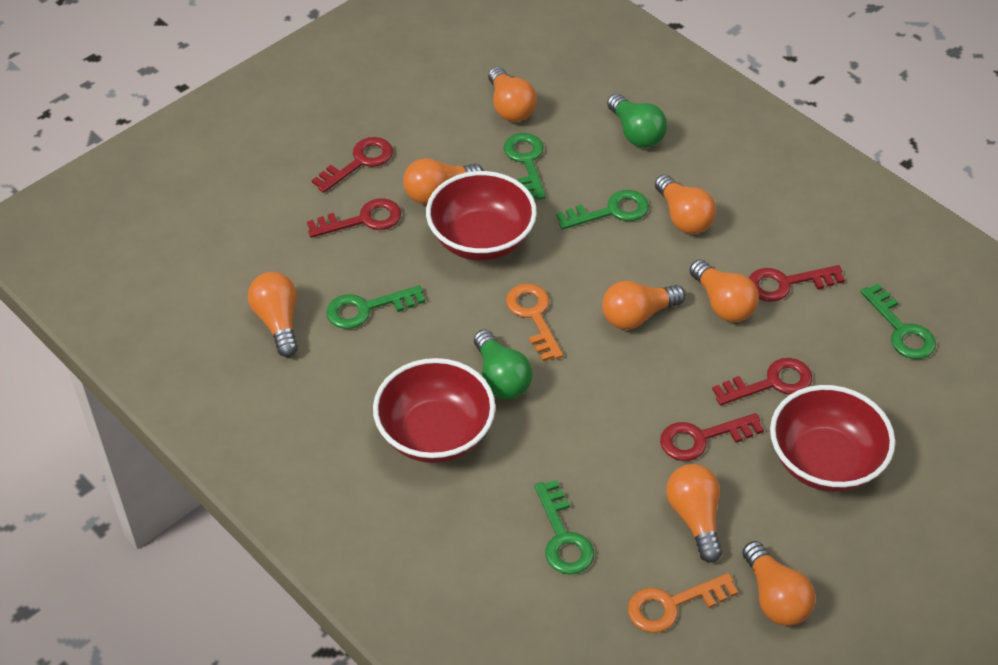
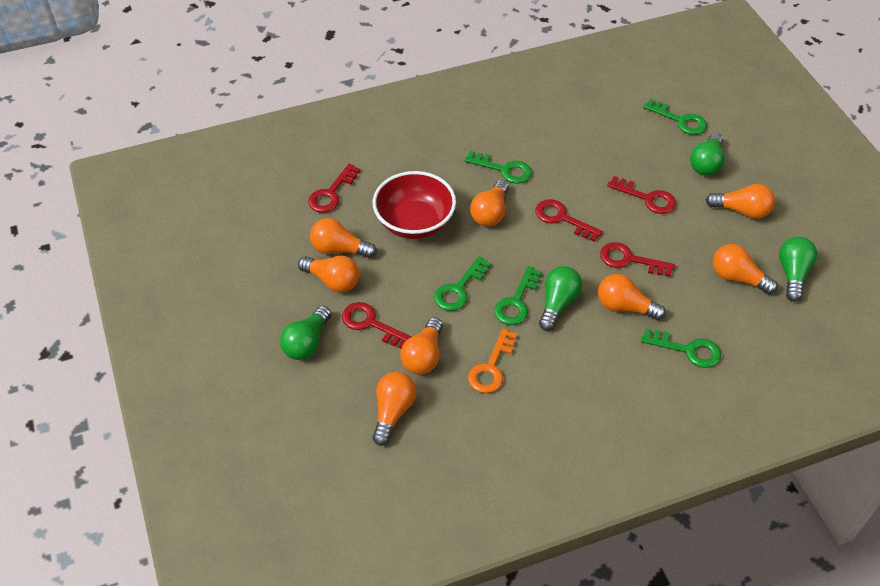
green light bulb: 2 -> 4
orange key: 2 -> 1
red bowl: 3 -> 1

